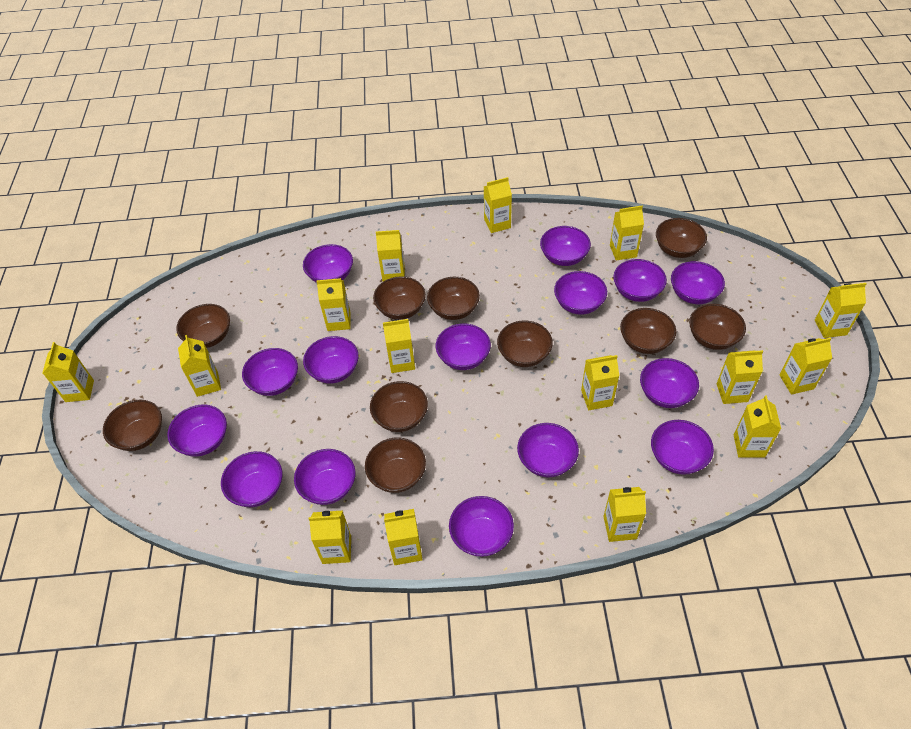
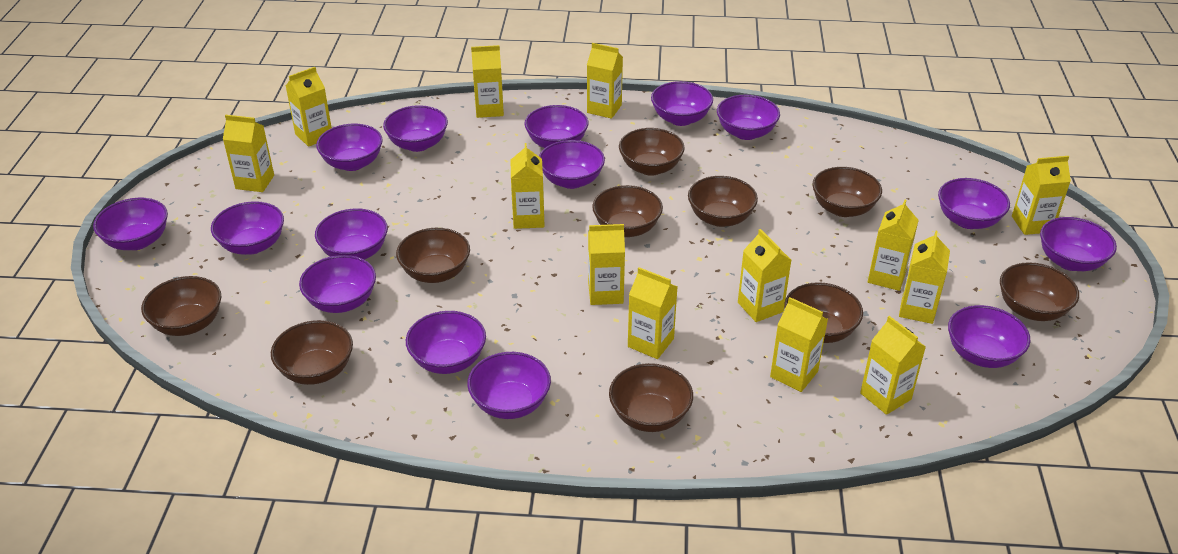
yellow carton: 15 -> 13

